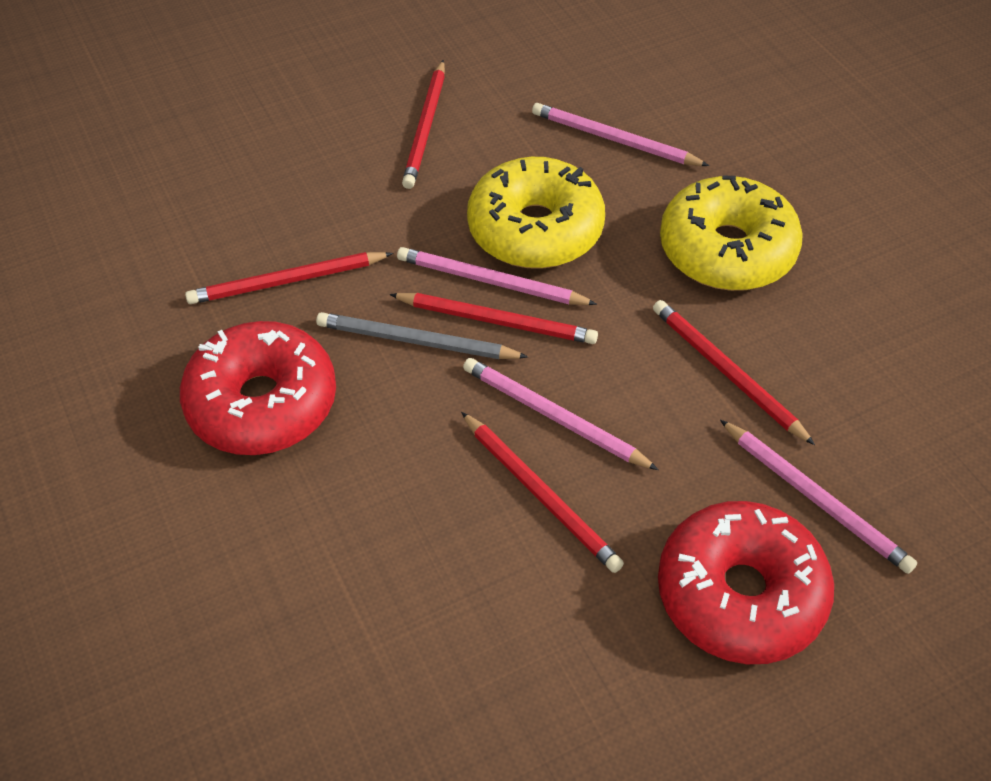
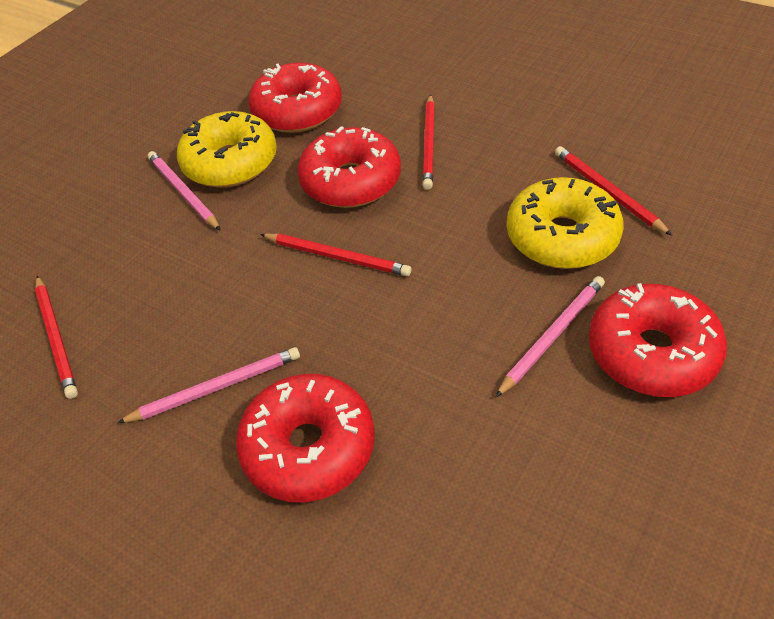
grey pencil: 1 -> 0
pink pencil: 4 -> 3
red donut: 2 -> 4
red pencil: 5 -> 4

